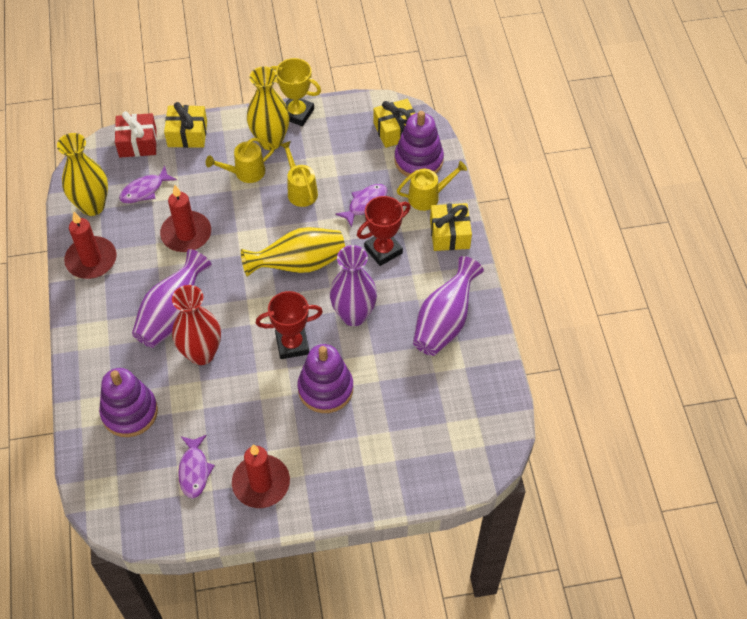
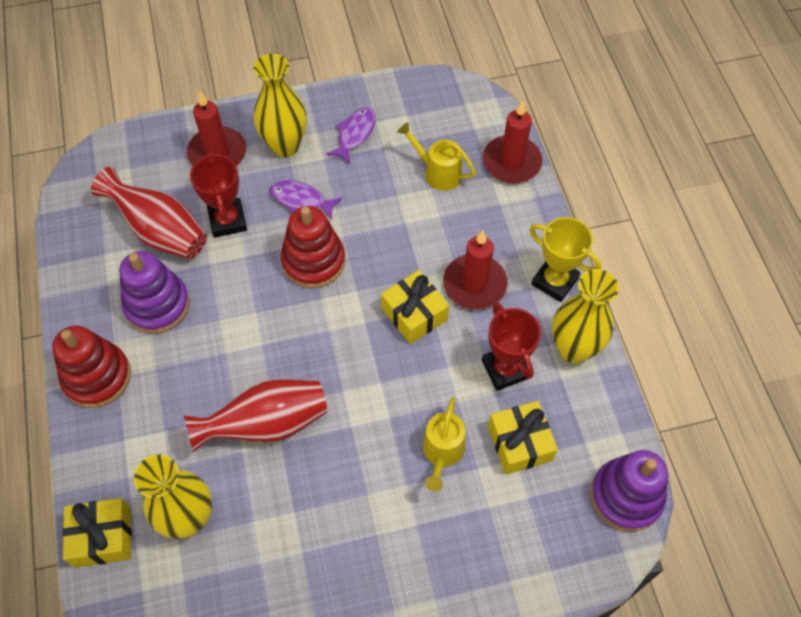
purple fish: 3 -> 2
purple stacking toy: 3 -> 2
purple vase: 3 -> 0
red gift: 1 -> 0
red stacking toy: 0 -> 2
red vase: 1 -> 2
yellow watering can: 3 -> 2

